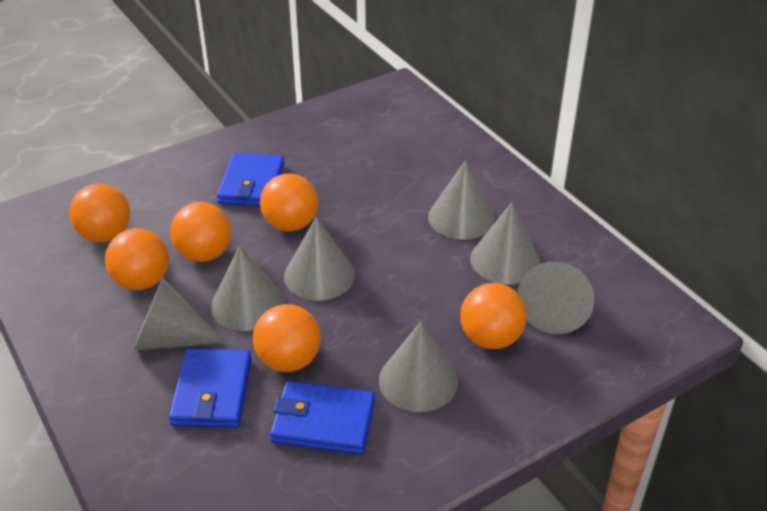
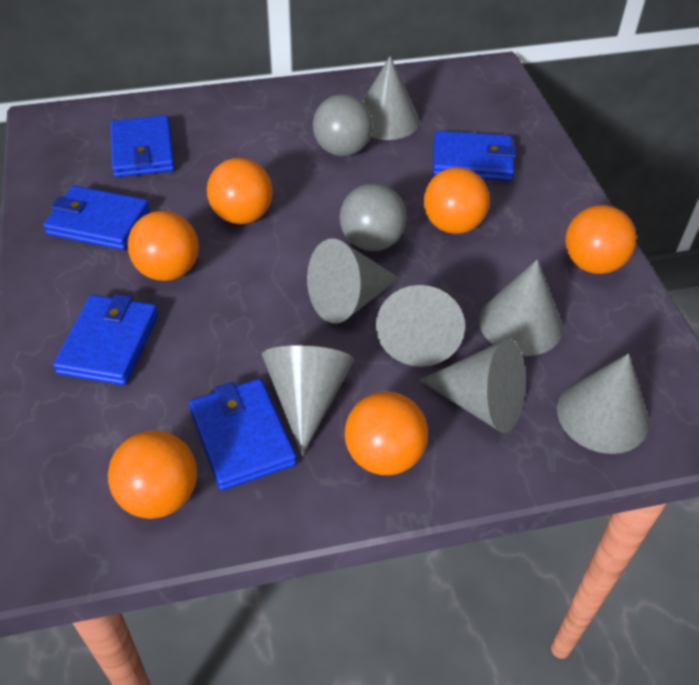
blue wallet: 3 -> 5
grey ball: 0 -> 2

